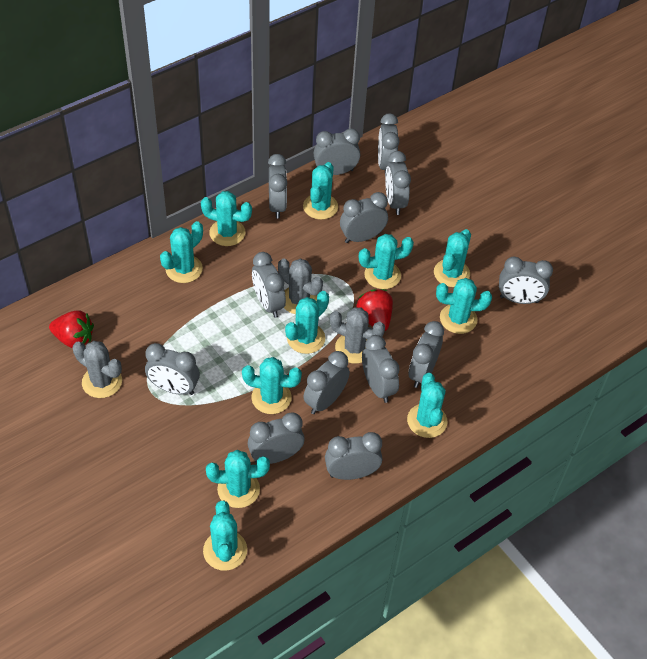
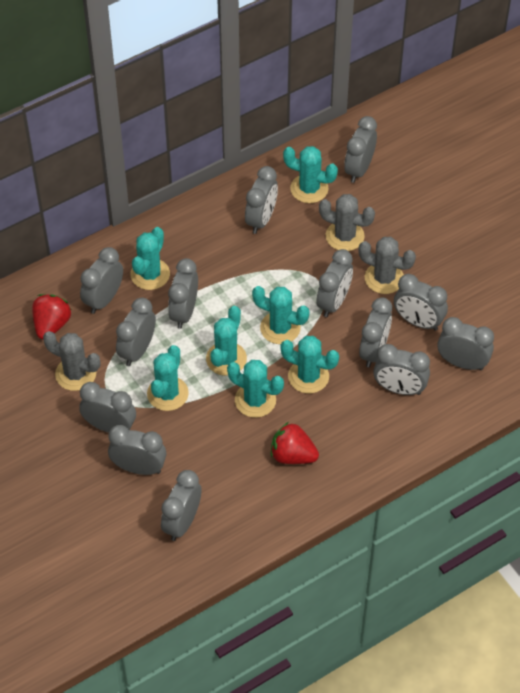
turquoise cactus: 11 -> 7

